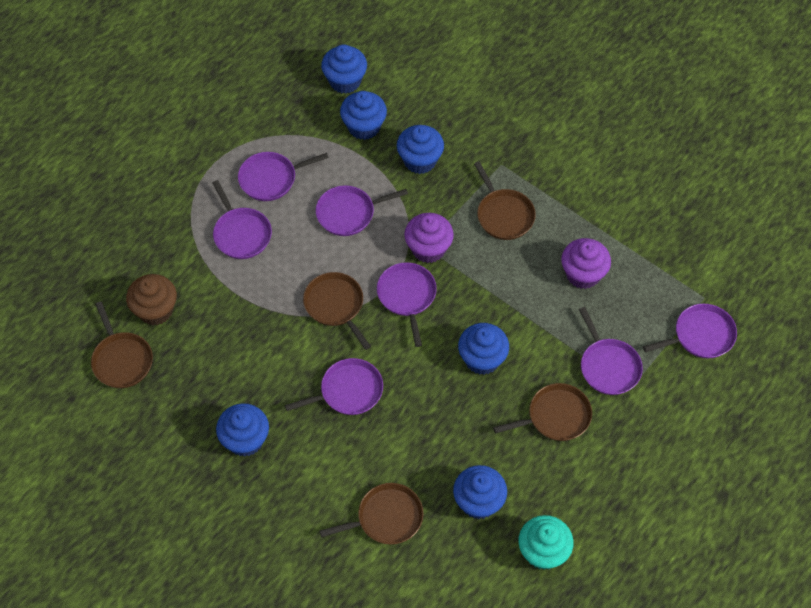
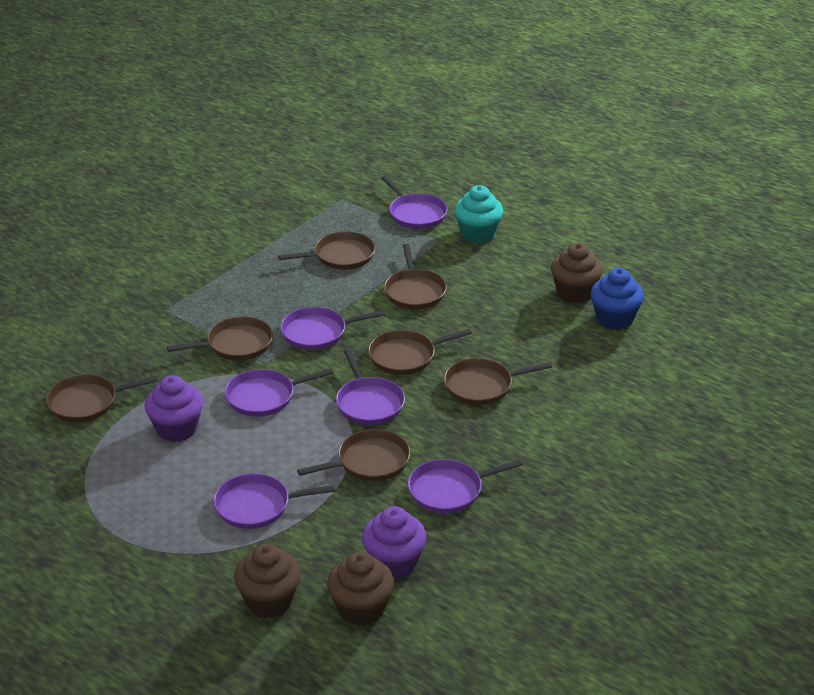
blue cupcake: 6 -> 1
brown cupcake: 1 -> 3
brown pan: 5 -> 7
purple pan: 7 -> 6

